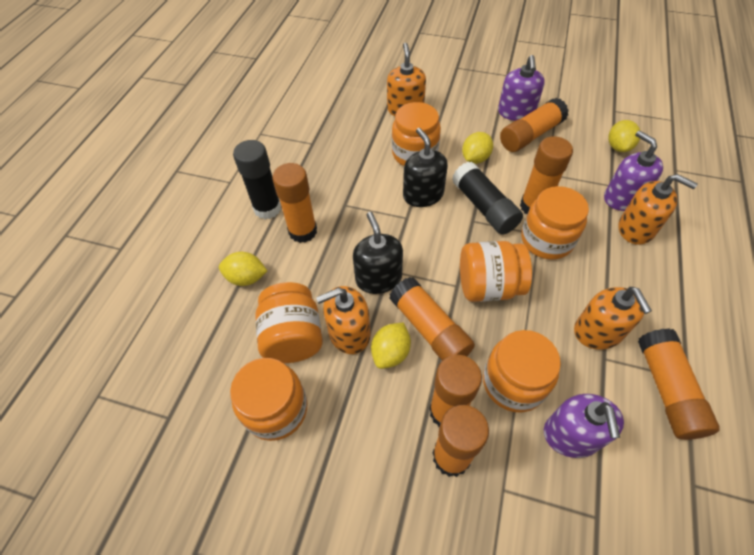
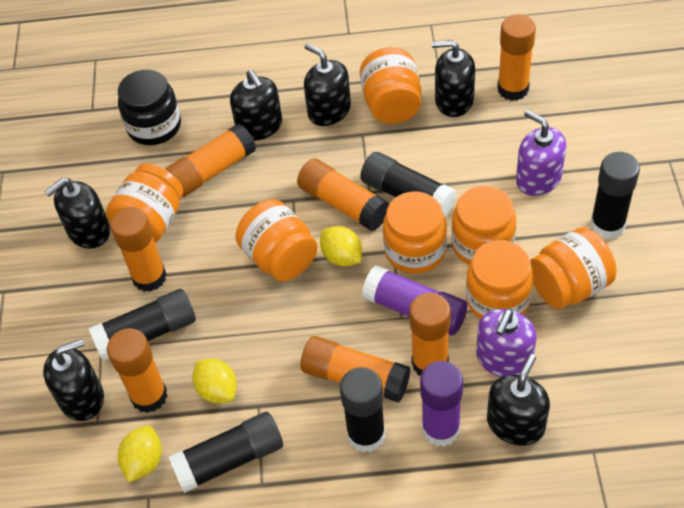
black glue stick: 2 -> 5
black jar: 0 -> 1
black soap dispenser: 2 -> 6
orange jar: 6 -> 7
orange soap dispenser: 4 -> 0
purple glue stick: 0 -> 2
purple soap dispenser: 3 -> 2
yellow lemon: 4 -> 3

